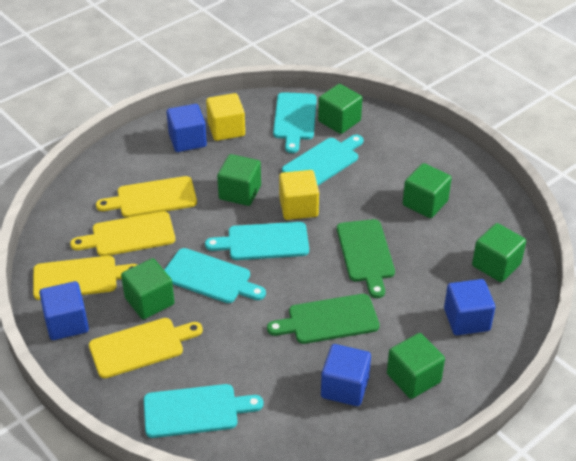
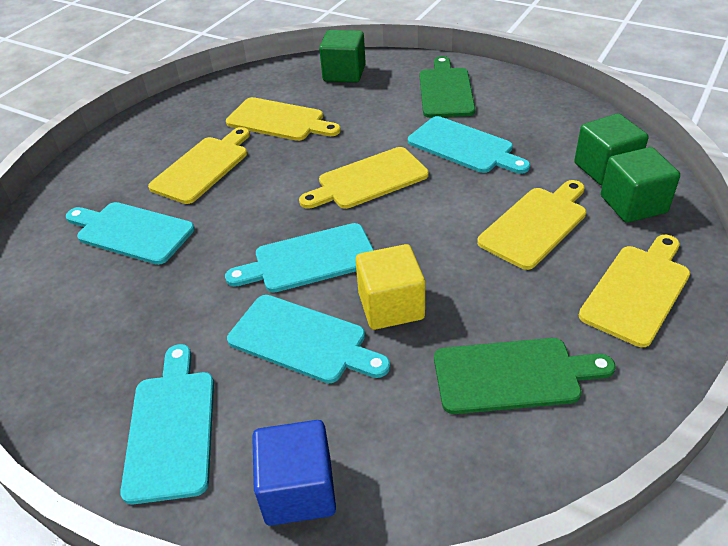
blue cube: 4 -> 1
green cube: 6 -> 3
yellow cube: 2 -> 1
yellow cutting board: 4 -> 5

